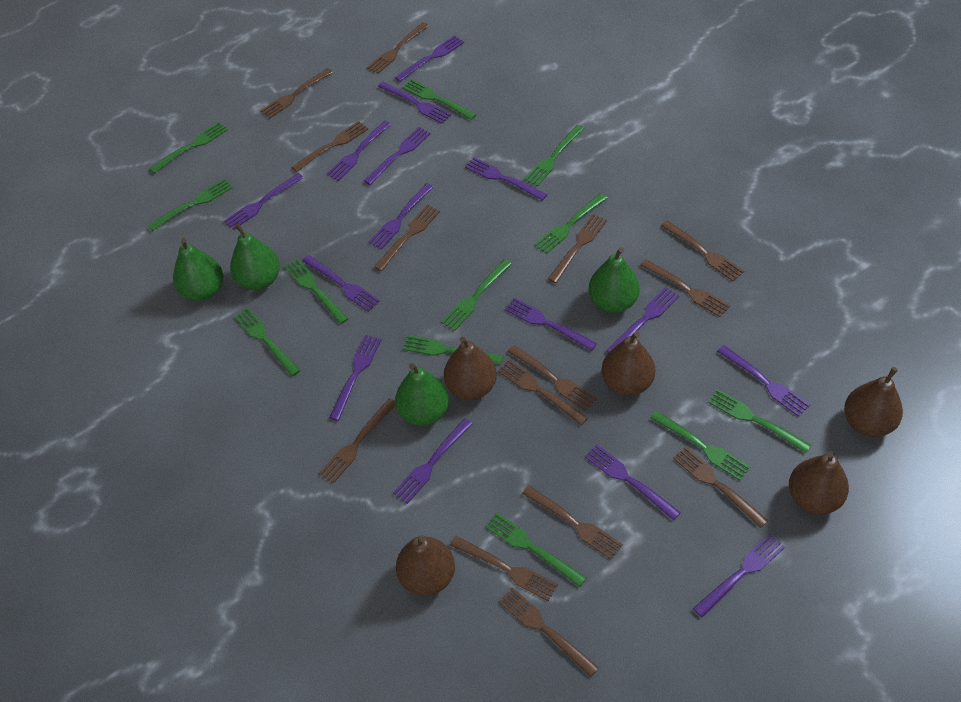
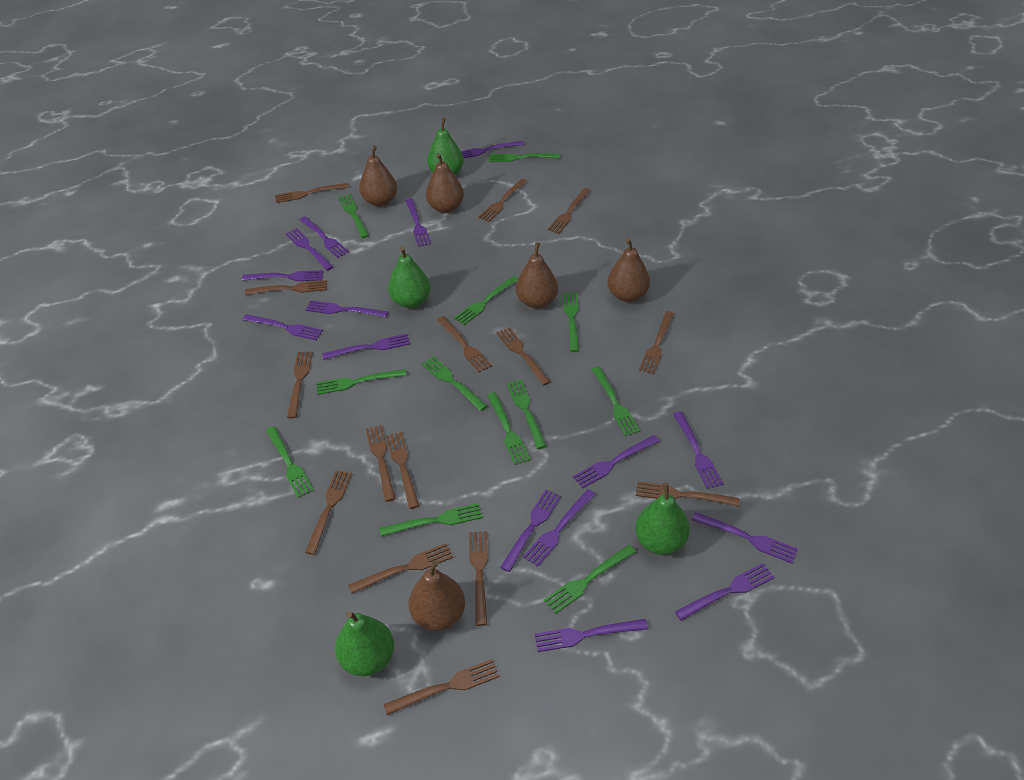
brown fork: 14 -> 15

